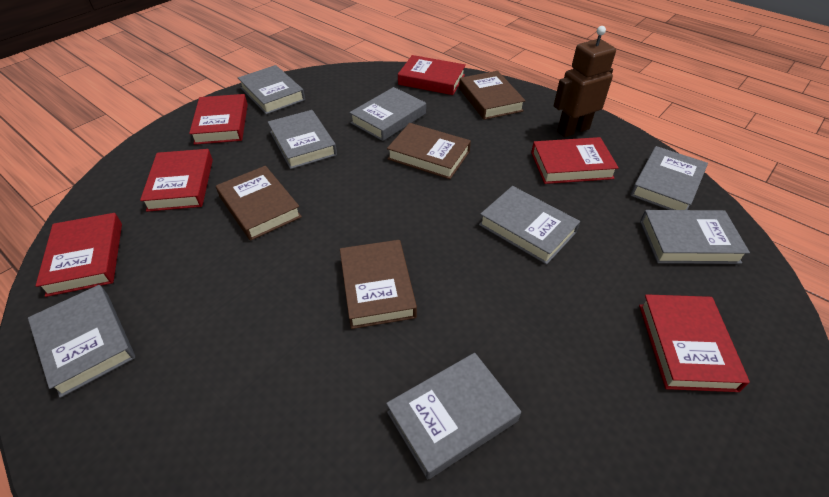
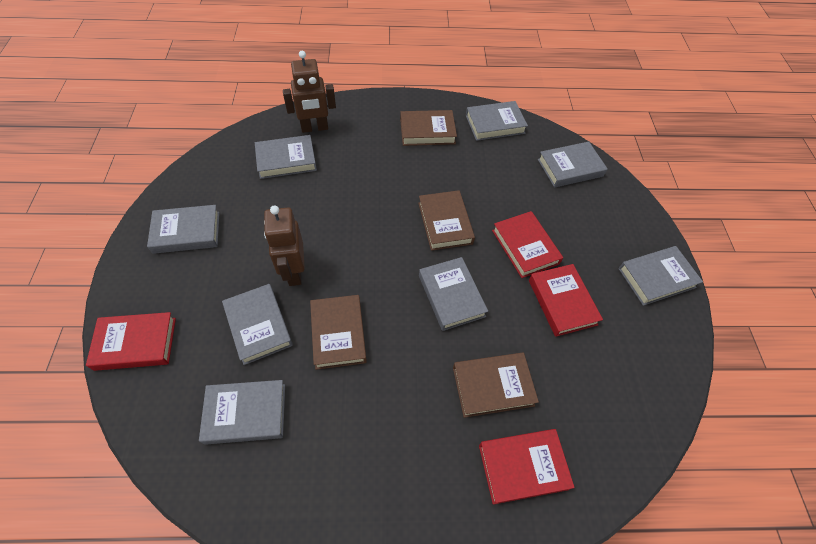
brown robot: 1 -> 2
red book: 6 -> 4

